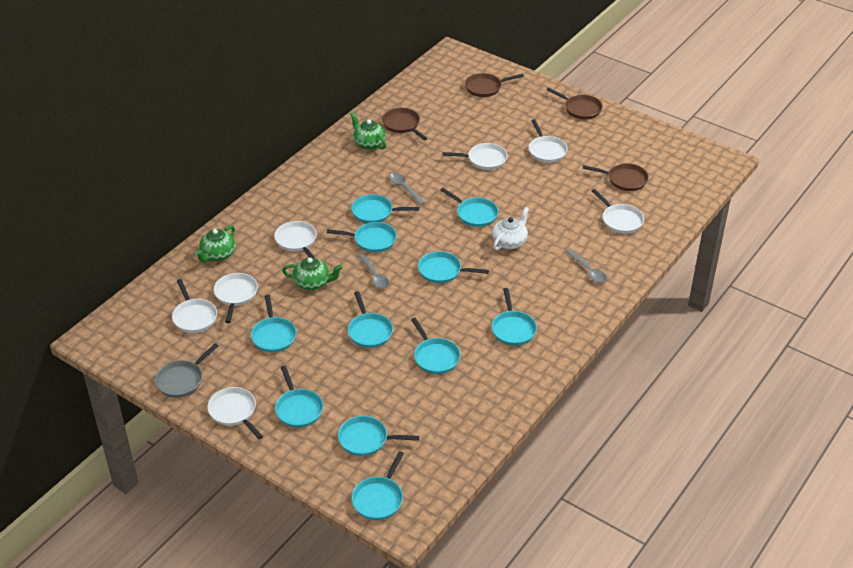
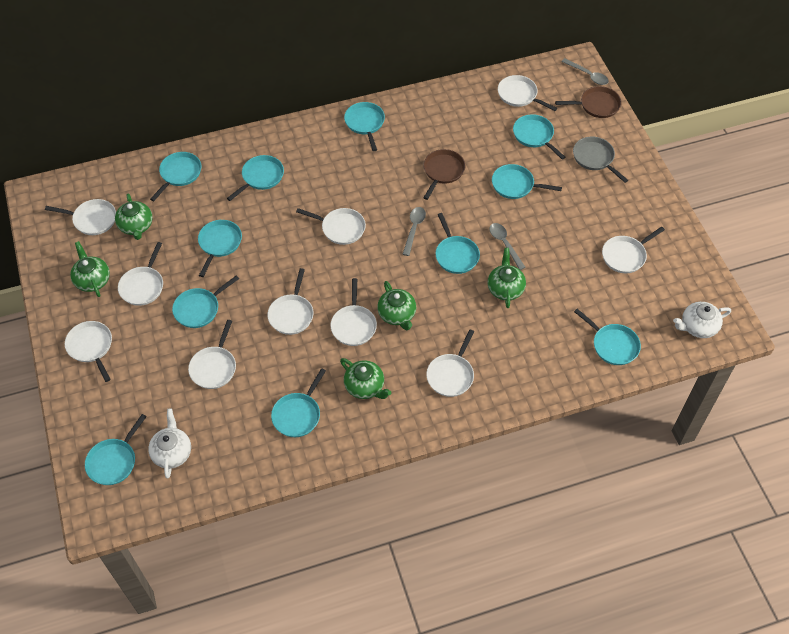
brown pan: 4 -> 2
green teapot: 3 -> 5
white pan: 7 -> 10
white teapot: 1 -> 2

